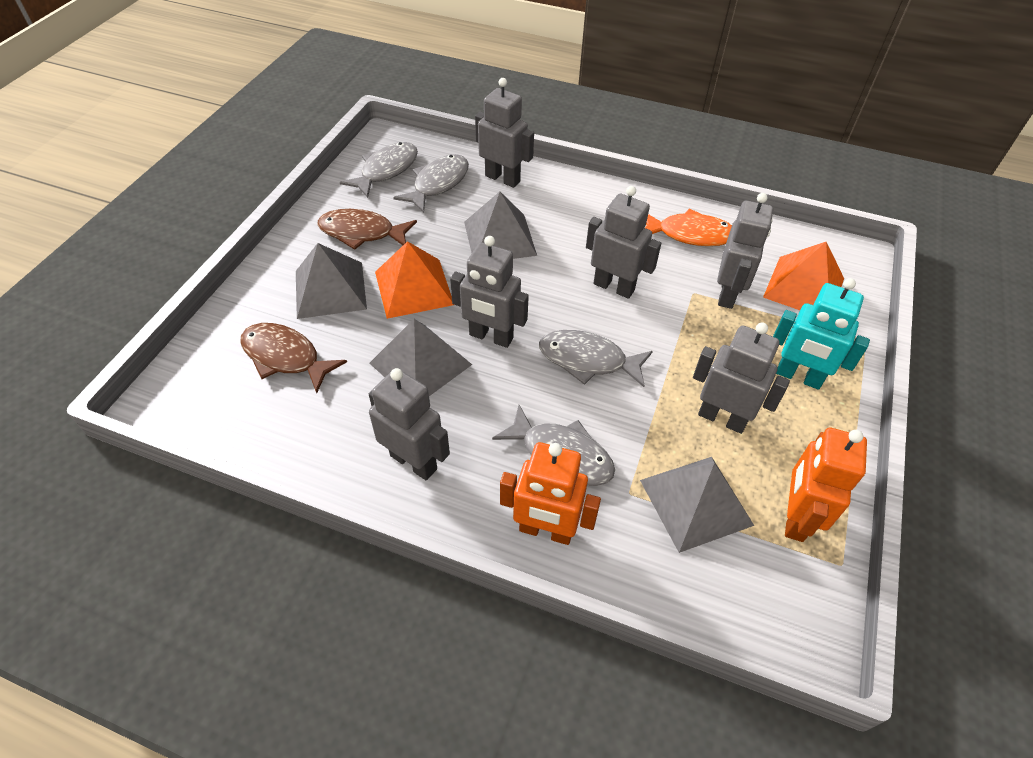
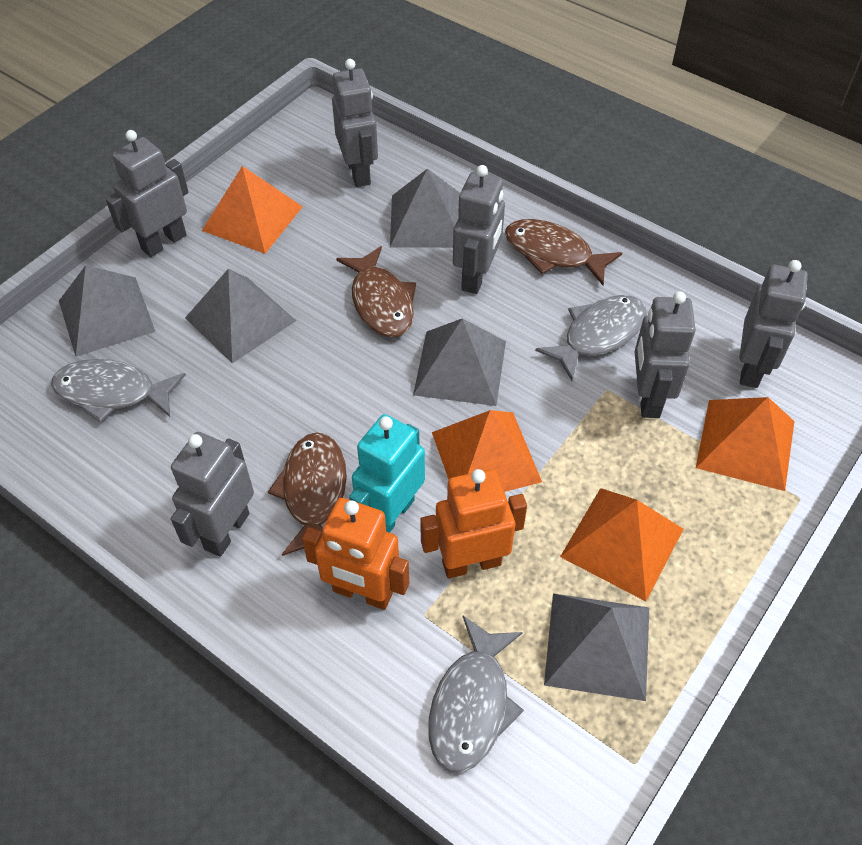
brown fish: 2 -> 3
grey fish: 4 -> 3
grey pyramid: 4 -> 5
orange fish: 1 -> 0
orange pyramid: 2 -> 4

